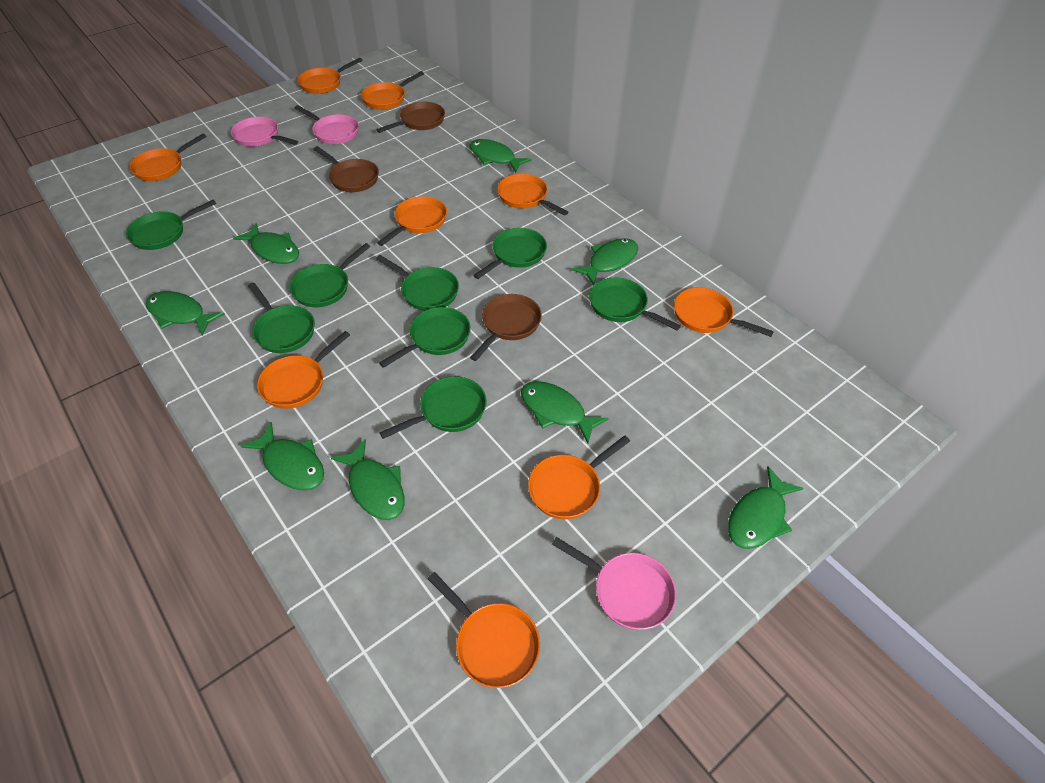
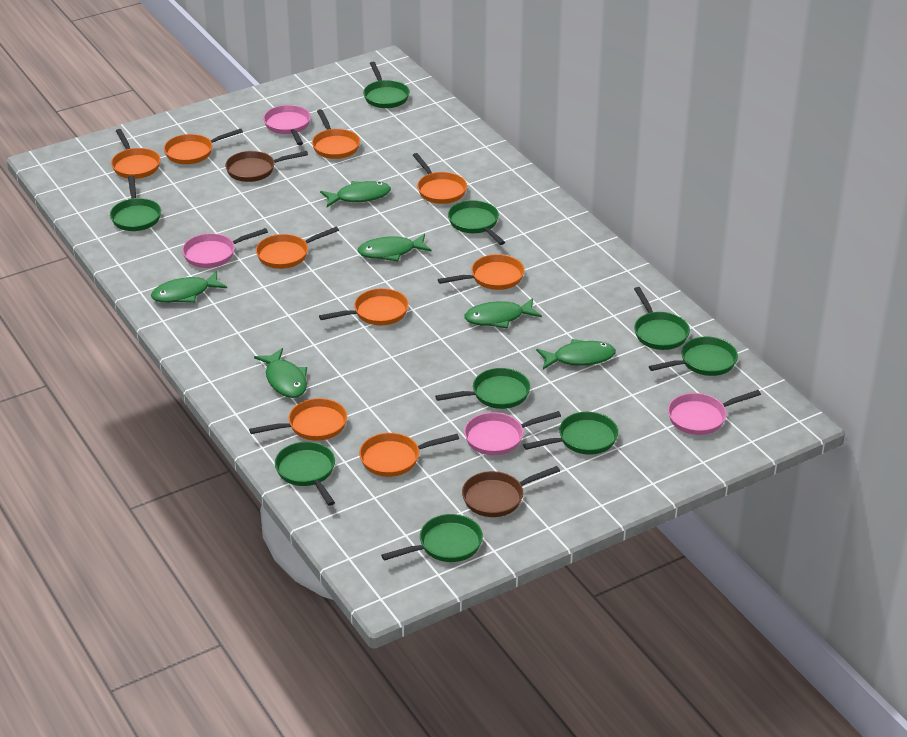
brown pan: 3 -> 2
green fish: 8 -> 6
green pan: 8 -> 9
pink pan: 3 -> 4

